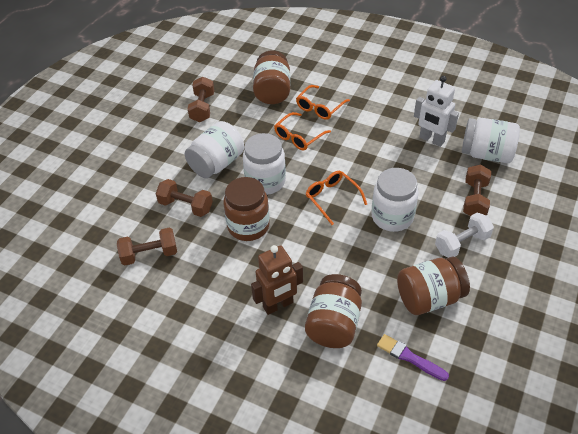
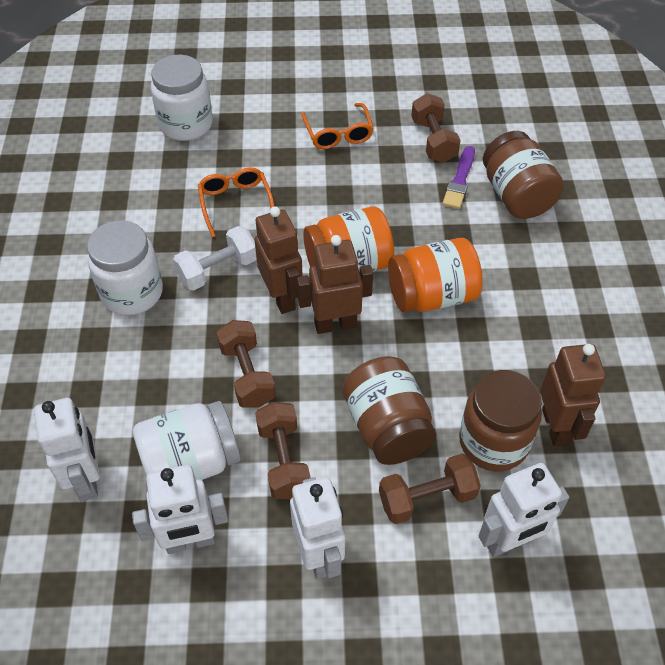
brown jar: 4 -> 3
brown robot: 1 -> 3
orange glasses: 3 -> 2
orange jar: 0 -> 2
white jar: 4 -> 3
white robot: 1 -> 4

